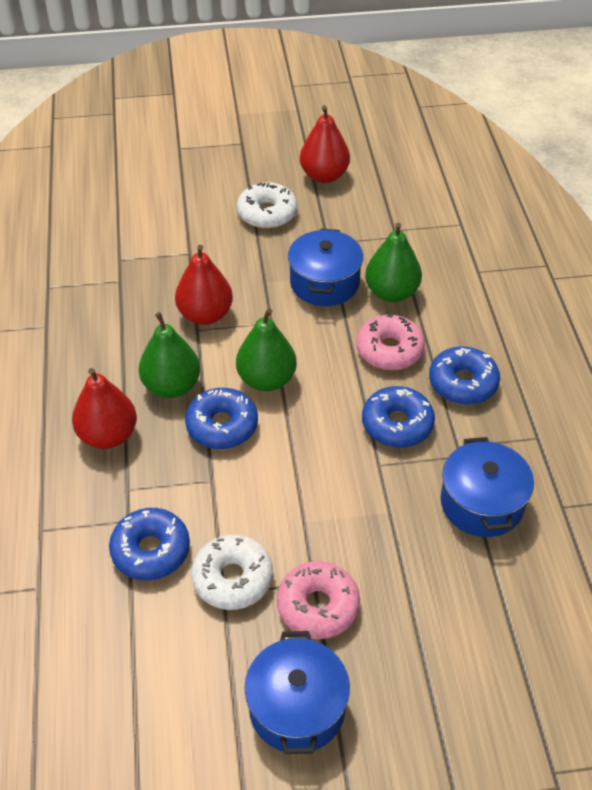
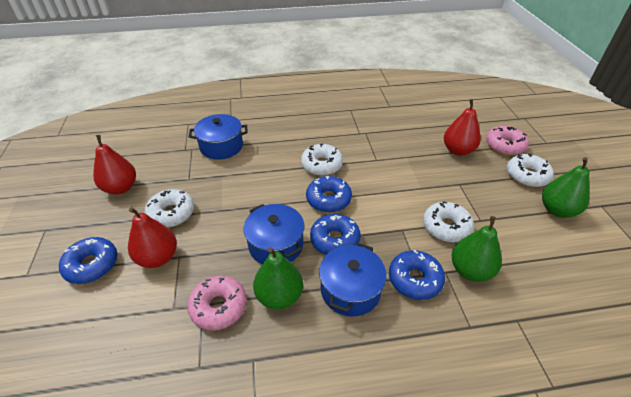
white donut: 2 -> 4

